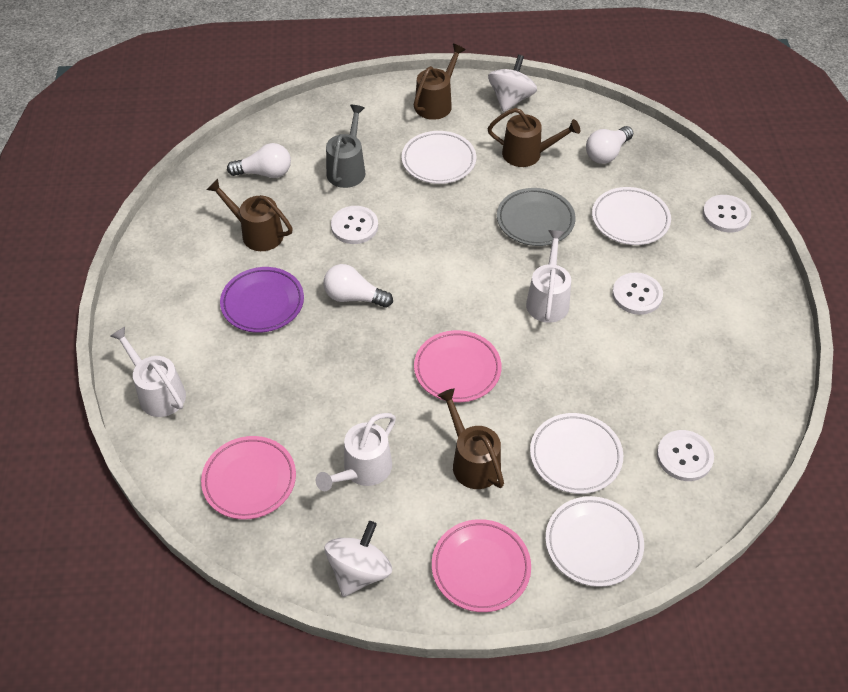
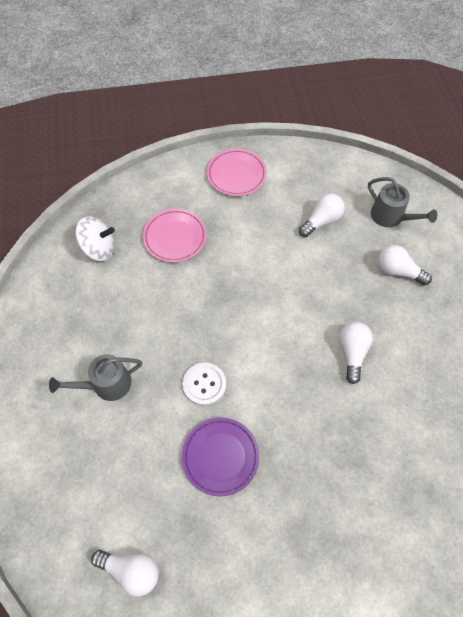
brown watering can: 4 -> 0
grey plate: 1 -> 0
grey watering can: 1 -> 2
pink plate: 3 -> 2
white button: 4 -> 1
white light bulb: 3 -> 4
white plate: 4 -> 0
white spinning top: 2 -> 1
white watering can: 3 -> 0

